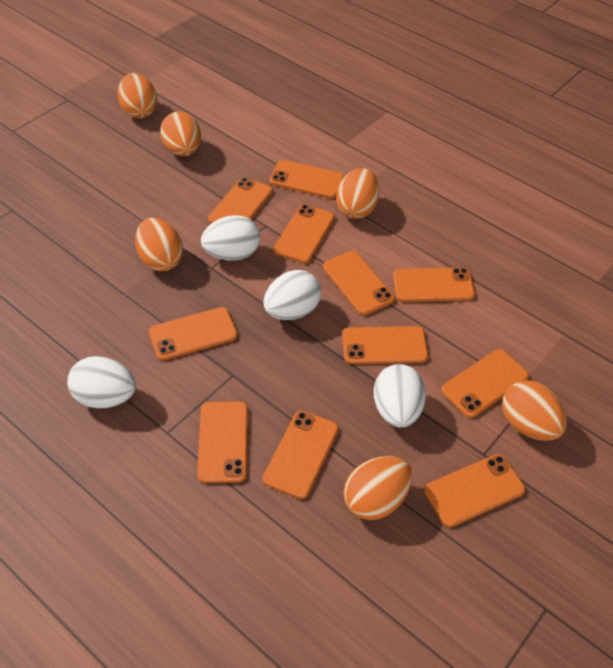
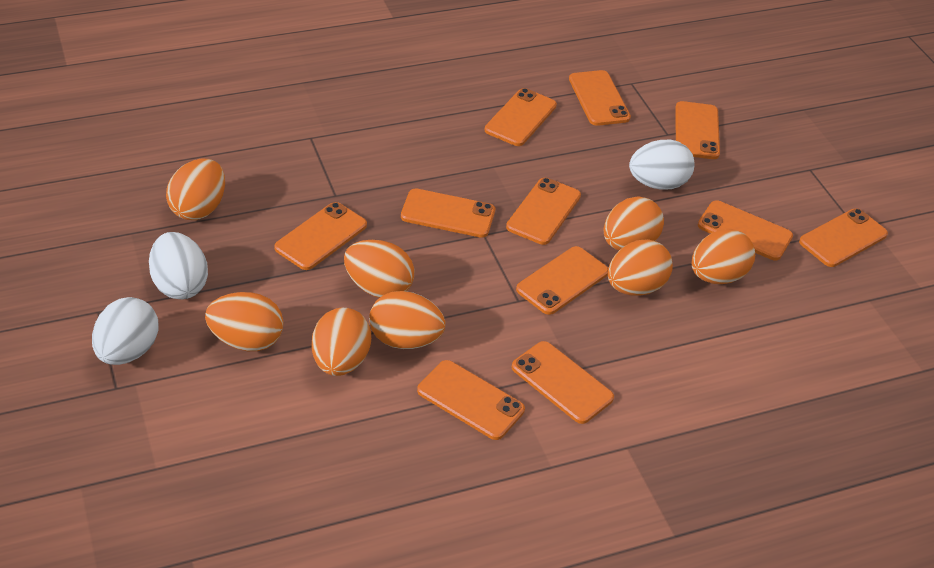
orange egg: 6 -> 8
white egg: 4 -> 3

